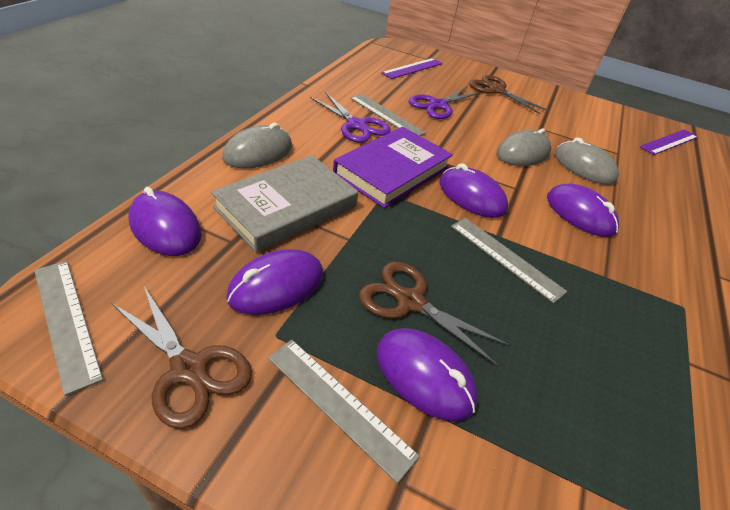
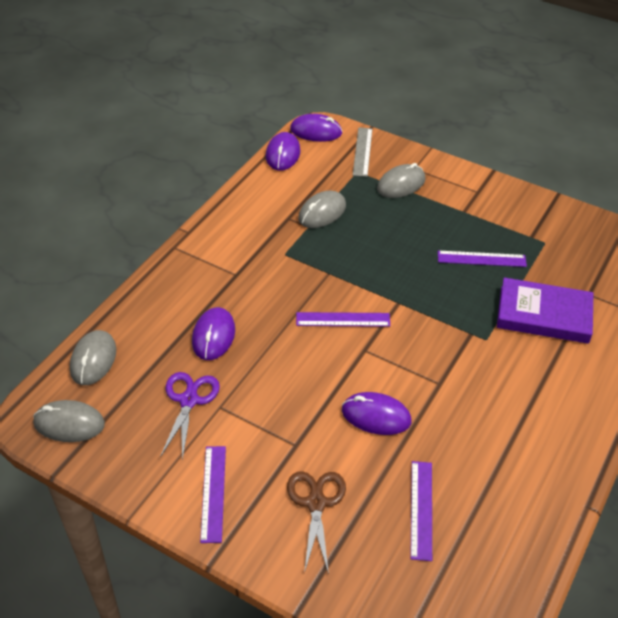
brown scissors: 3 -> 1
grey book: 1 -> 0
grey mouse: 3 -> 4
grey ruler: 4 -> 1
purple mouse: 5 -> 4
purple ruler: 2 -> 4
purple scissors: 2 -> 1

